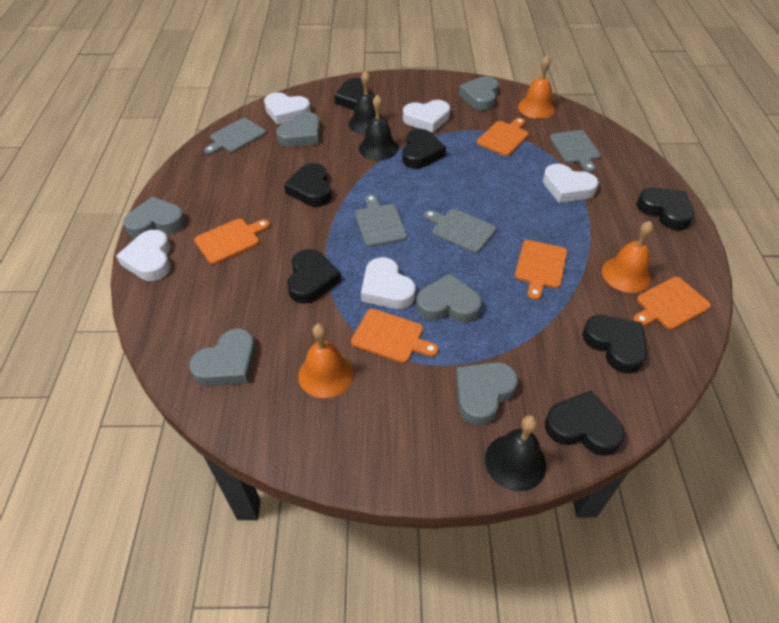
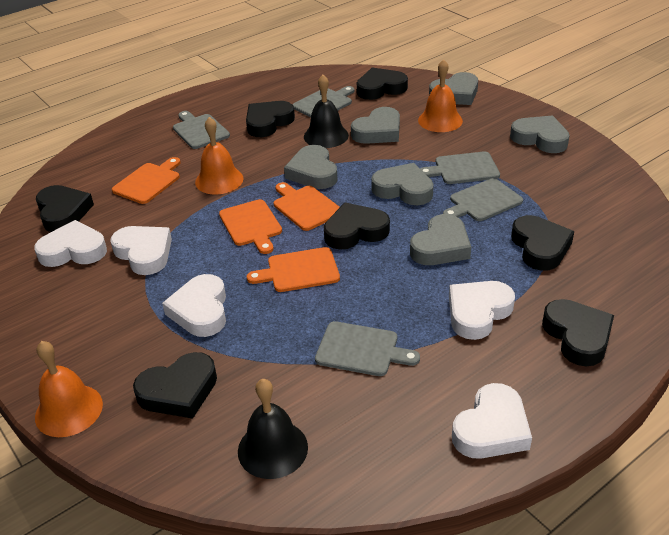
black bell: 3 -> 2
grey cutting board: 4 -> 5
orange cutting board: 5 -> 4

